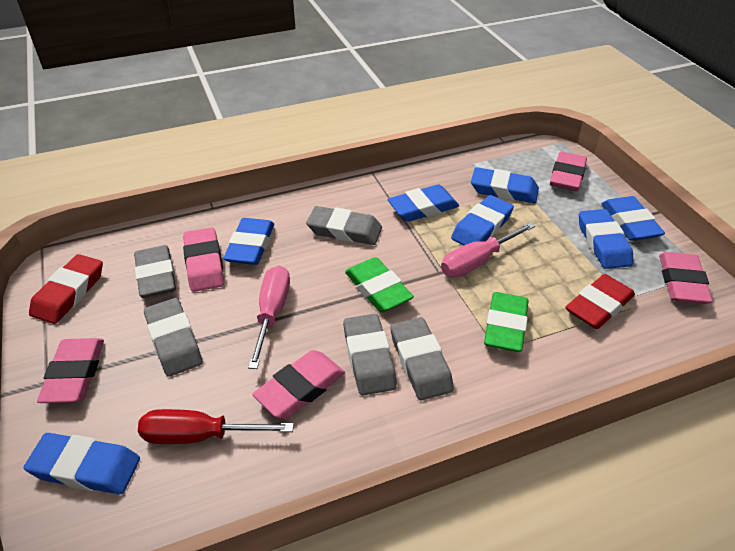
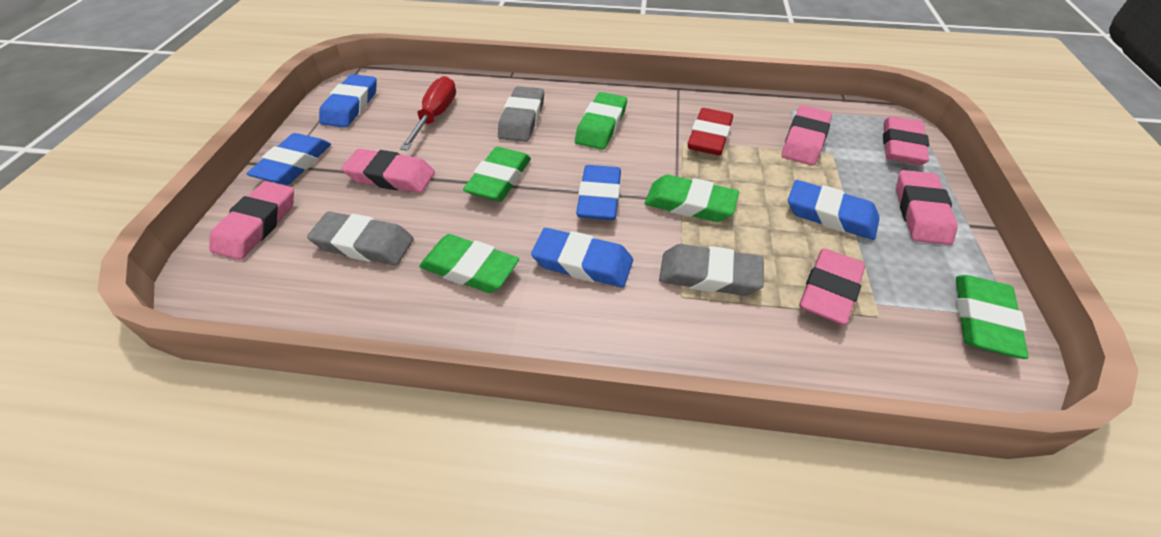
blue eraser: 7 -> 5
green eraser: 2 -> 5
grey eraser: 5 -> 3
pink eraser: 5 -> 6
pink screwdriver: 2 -> 0
red eraser: 2 -> 1

